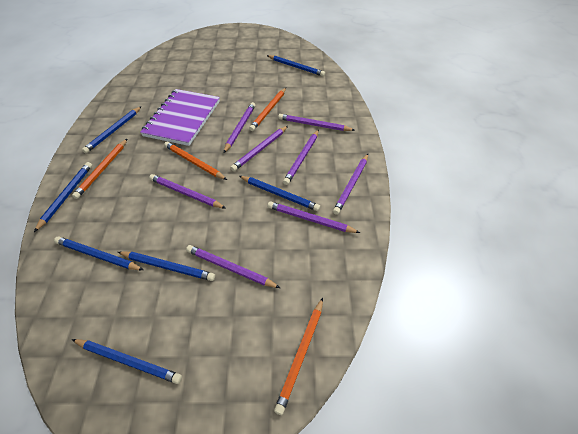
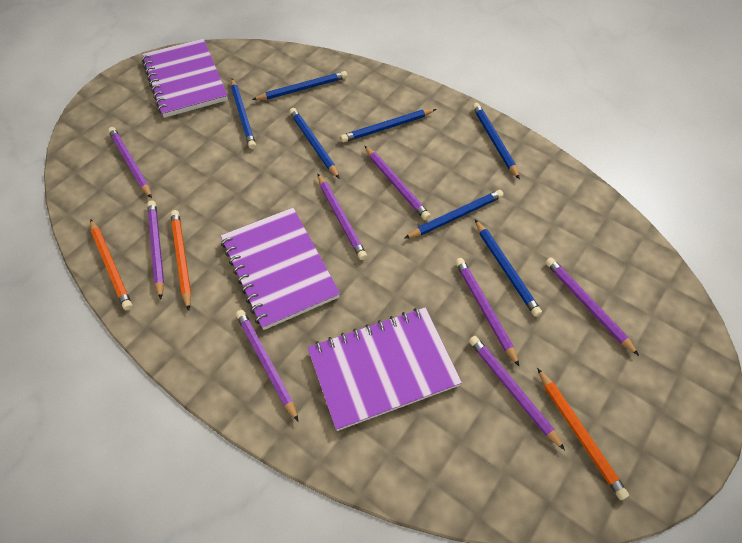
orange pencil: 4 -> 3
purple notebook: 1 -> 3

